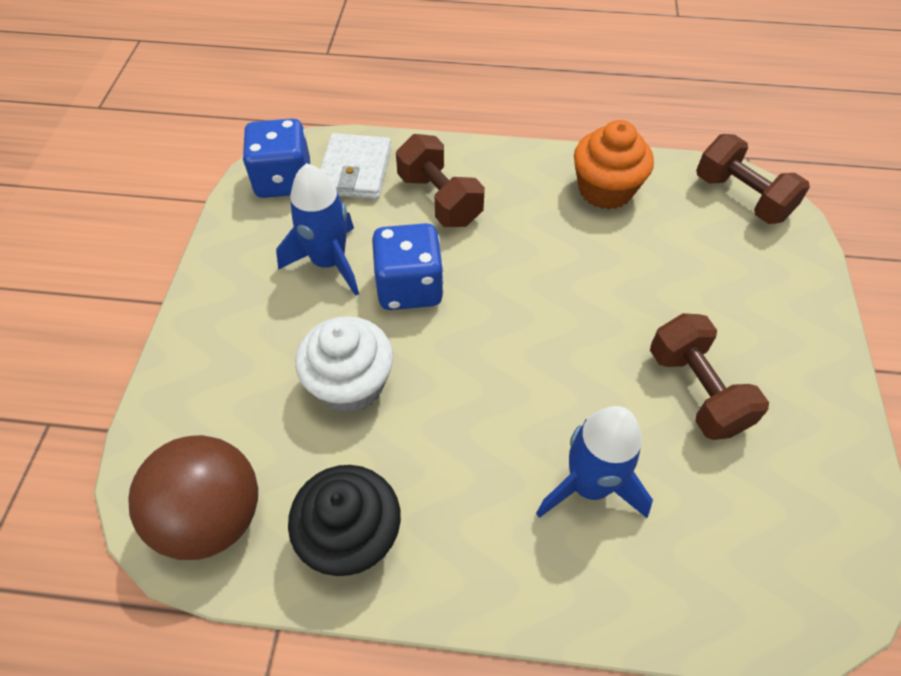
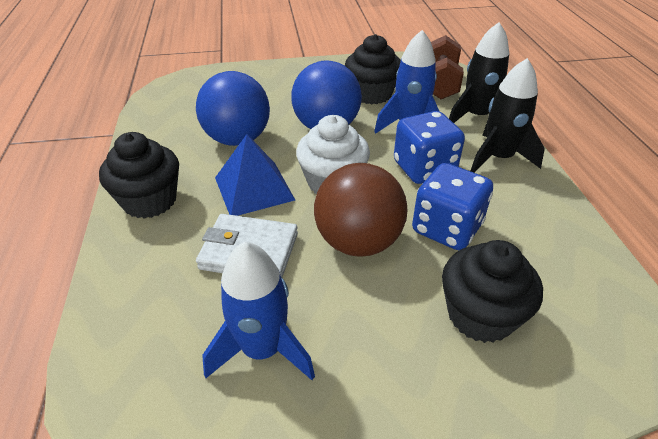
black cupcake: 1 -> 3
black rocket: 0 -> 2
blue ball: 0 -> 2
blue pyramid: 0 -> 1
brown dumbbell: 3 -> 1
orange cupcake: 1 -> 0

